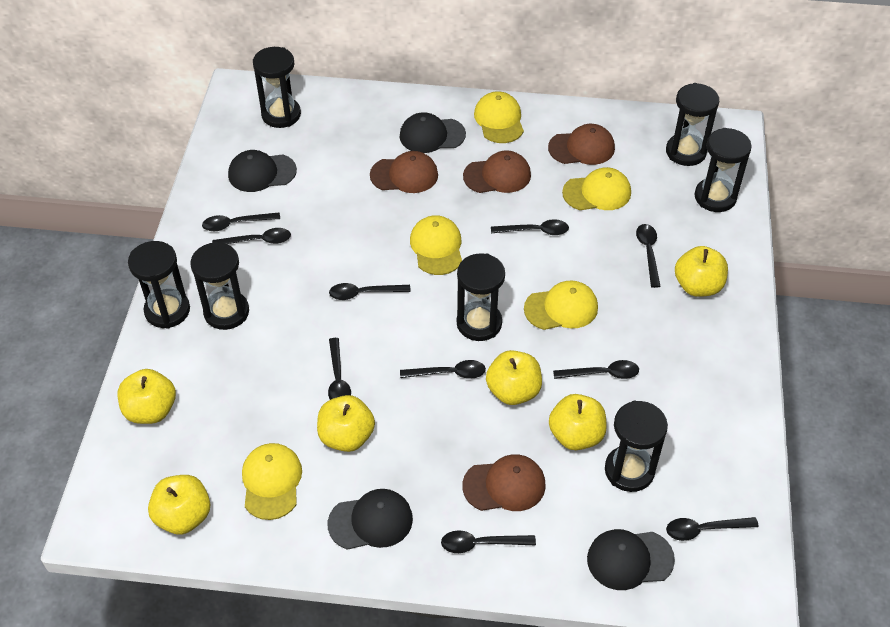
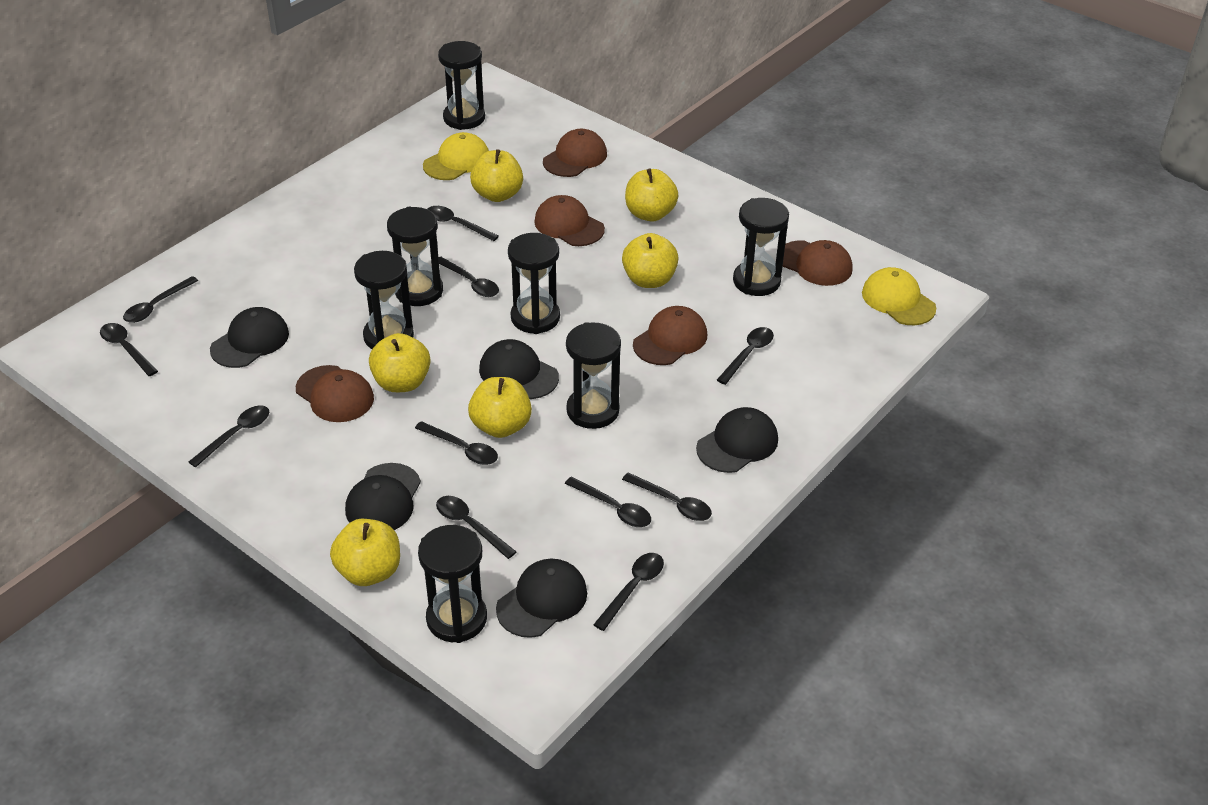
black cap: 4 -> 5
black spoon: 10 -> 11
brown cap: 4 -> 5
yellow cap: 5 -> 2

